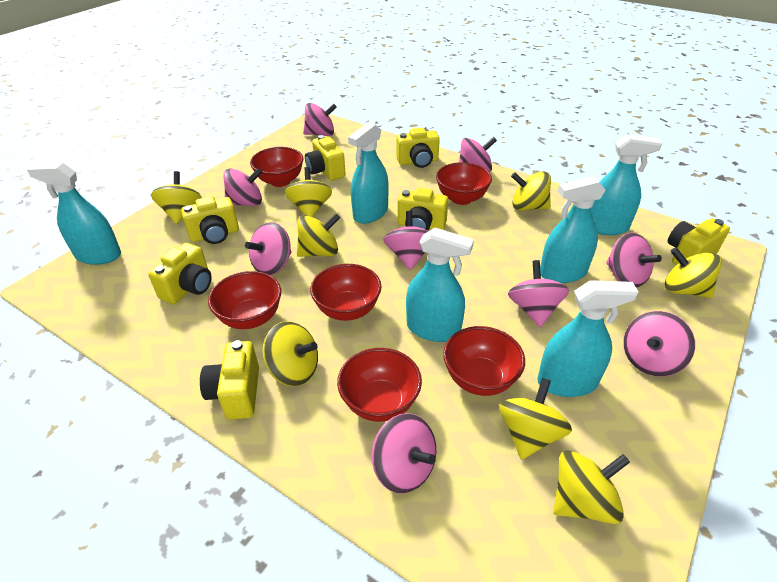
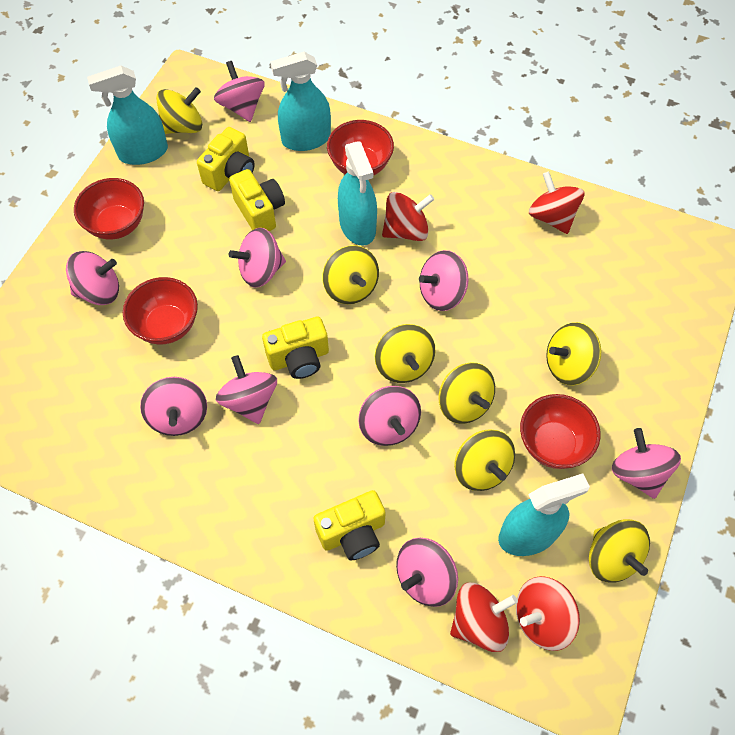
red bowl: 6 -> 4
red spinning top: 0 -> 4
turquoise spray bottle: 6 -> 4
yellow camera: 7 -> 4
yellow spinning top: 8 -> 7

